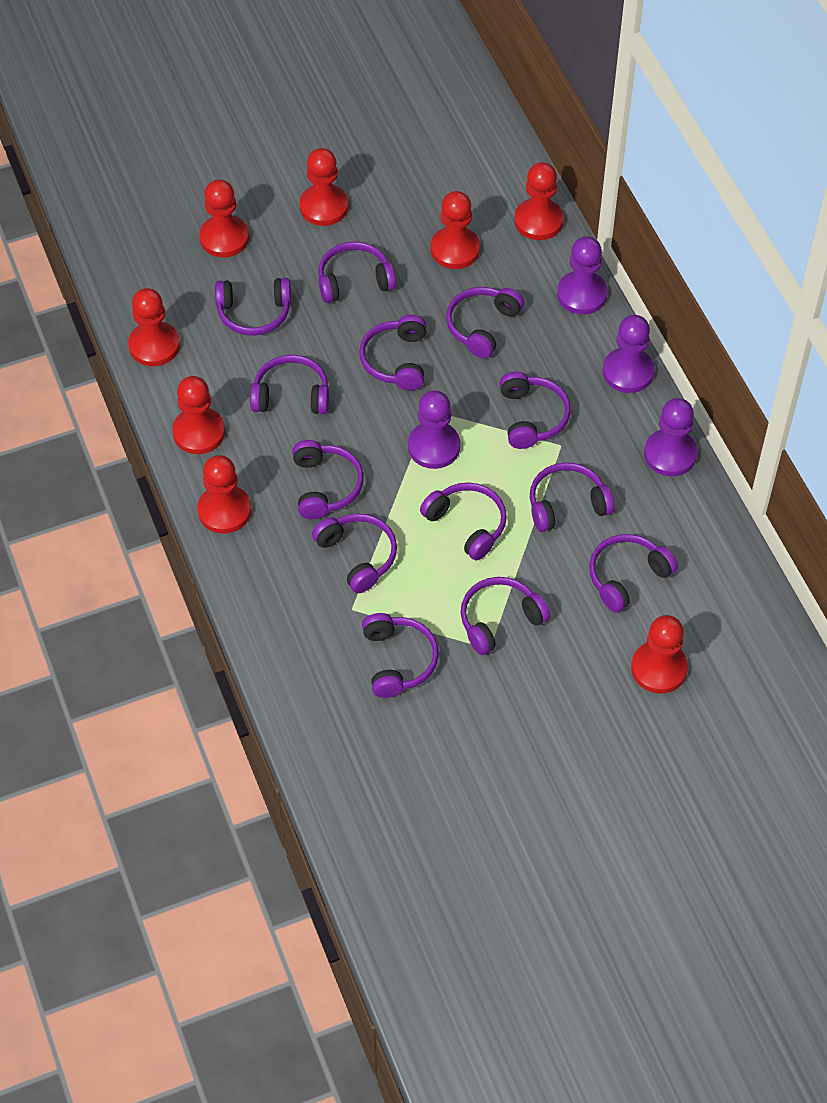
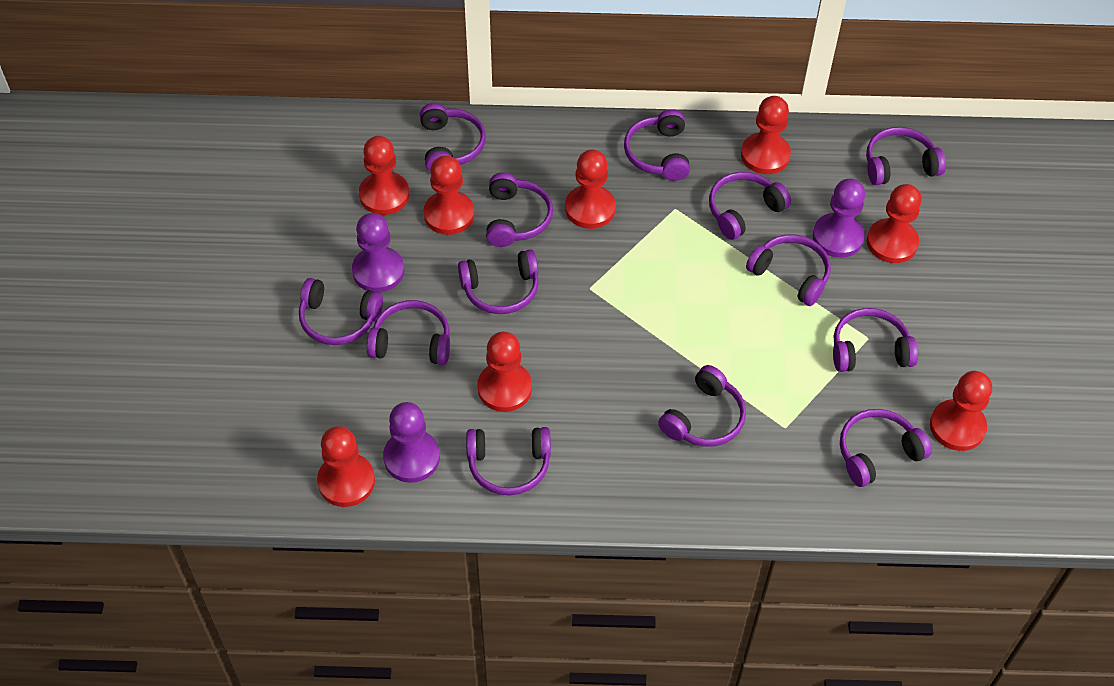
purple pawn: 4 -> 3

